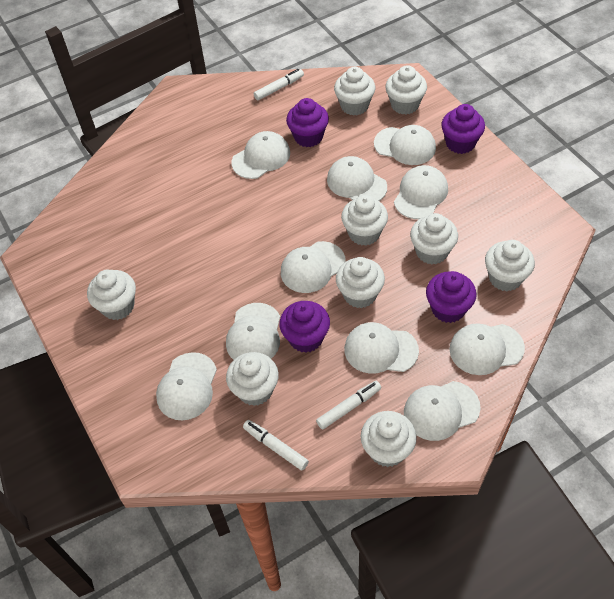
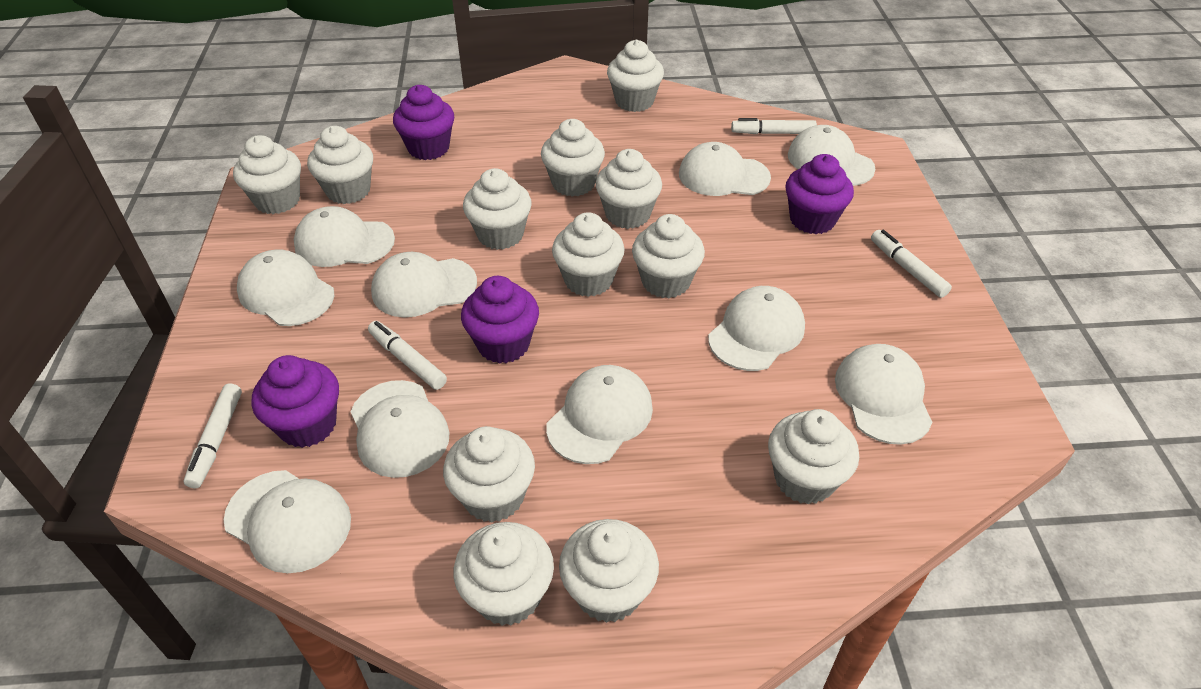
white cupcake: 9 -> 12
white marker: 3 -> 4

